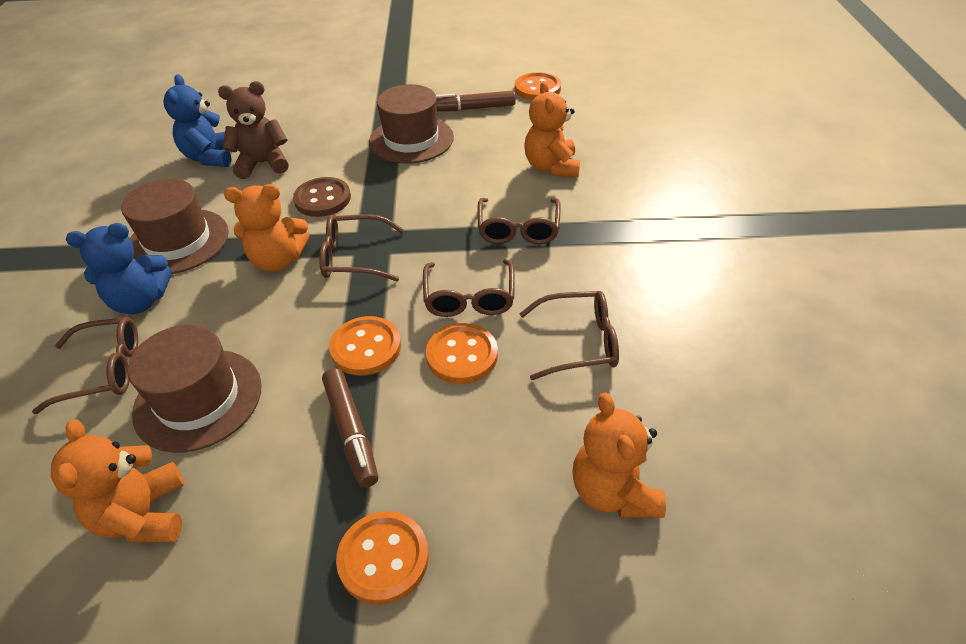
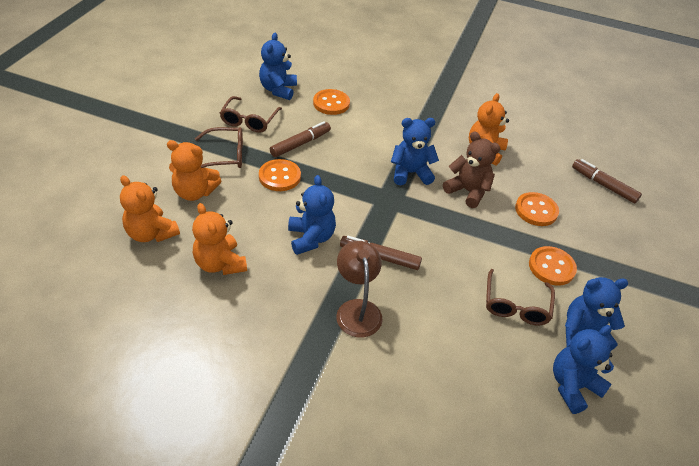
blue teddy bear: 2 -> 5
brown button: 1 -> 0
brown glasses: 5 -> 3
brown hat: 3 -> 0
brown lamp: 0 -> 1
brown marker: 2 -> 3

